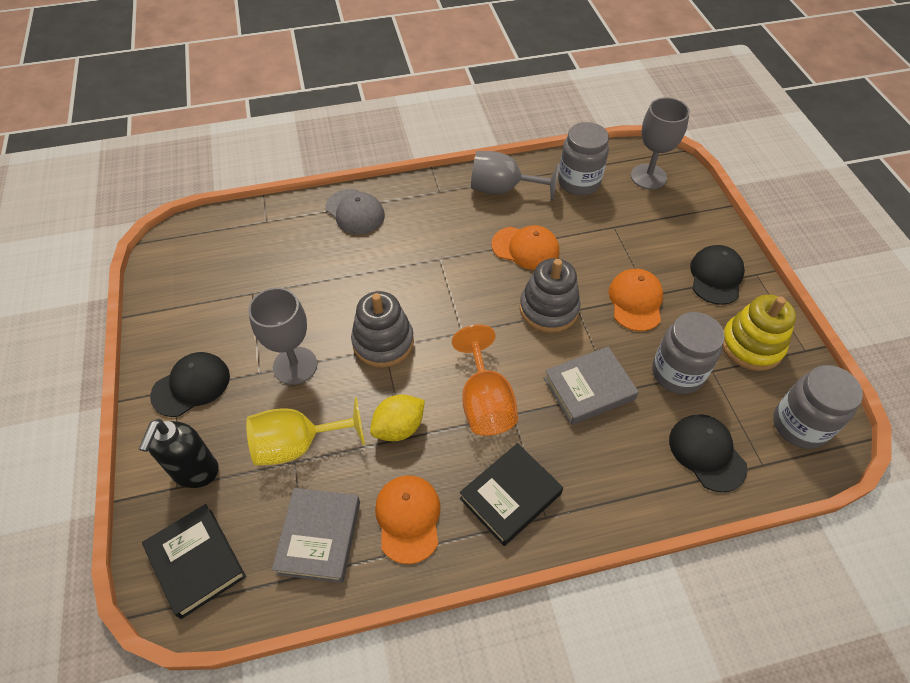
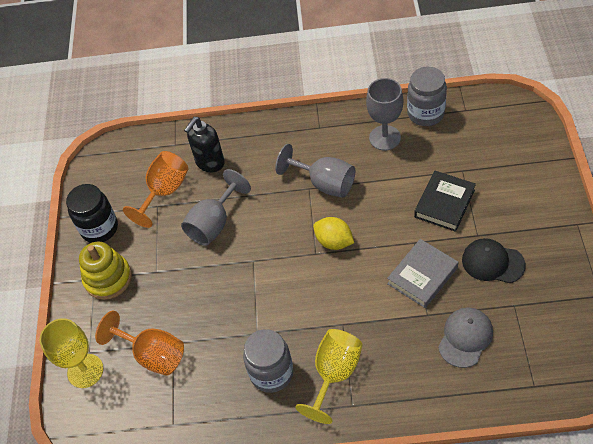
black book: 2 -> 1
black cap: 3 -> 1
black jar: 0 -> 1
grey book: 2 -> 1
grey jar: 3 -> 2
grey stacking toy: 2 -> 0
orange cap: 3 -> 0
orange goblet: 1 -> 2
yellow goblet: 1 -> 2

